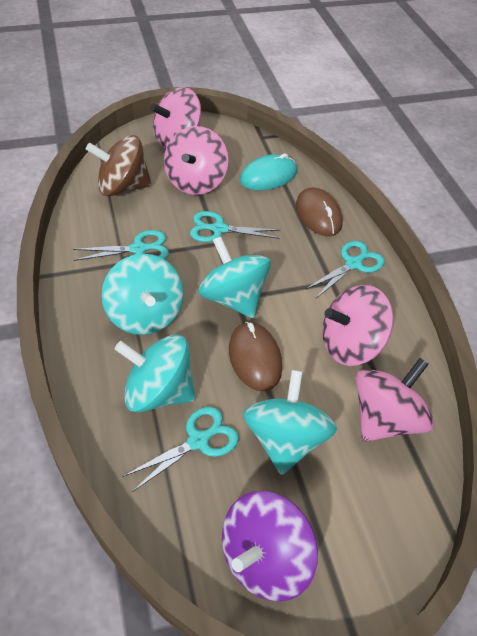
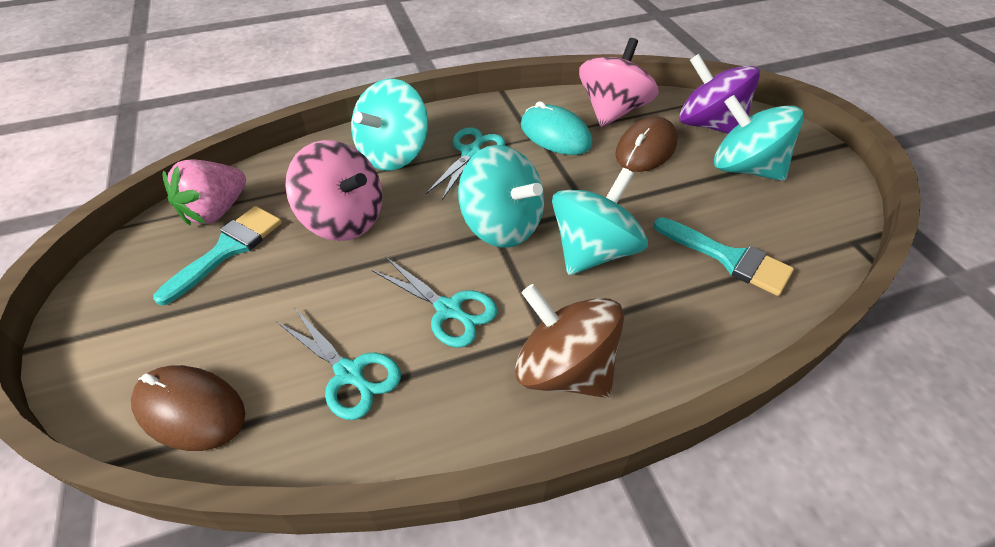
pink spinning top: 4 -> 2
pink strawberry: 0 -> 1
turquoise brush: 0 -> 2
turquoise scissors: 4 -> 3

